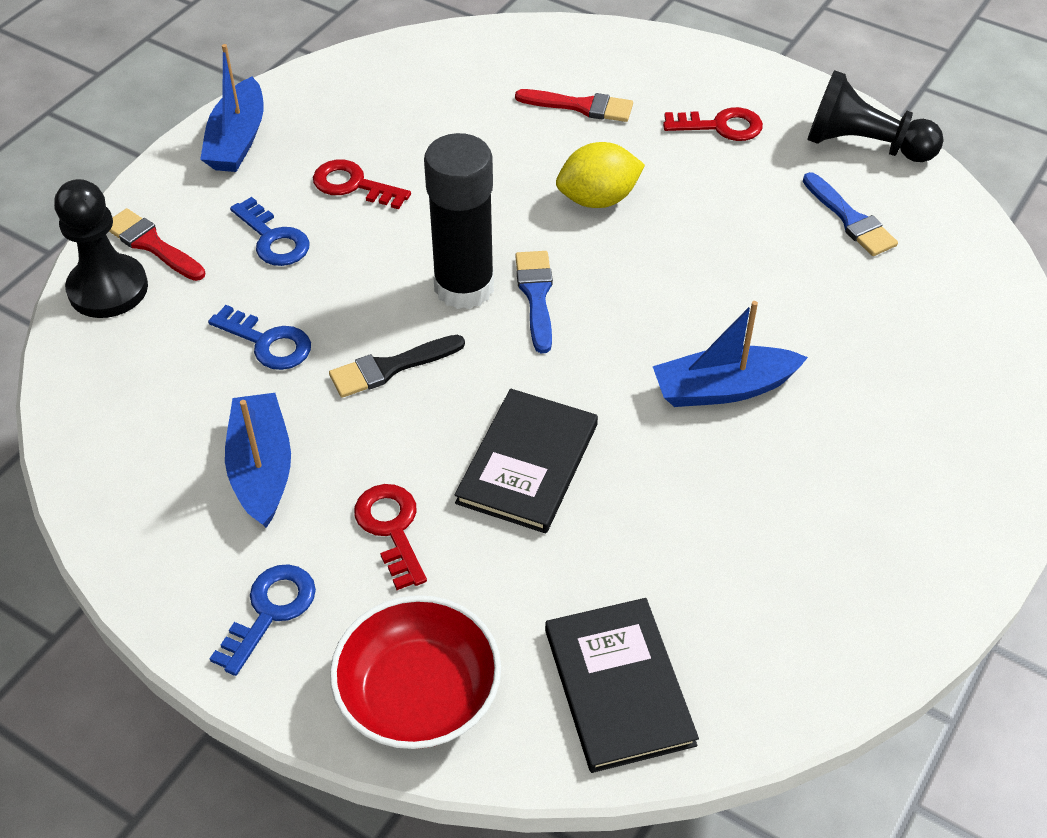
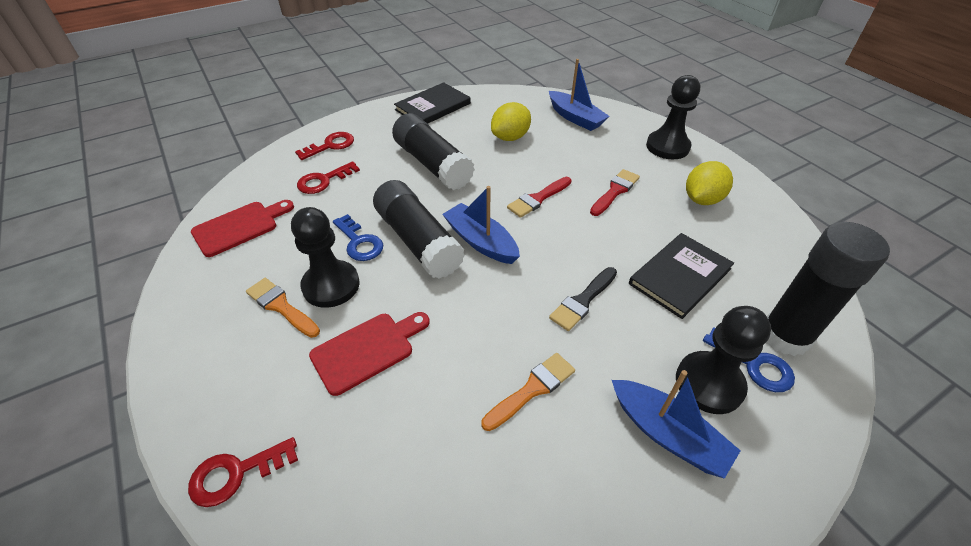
black glue stick: 1 -> 3
black pawn: 2 -> 3
blue brush: 2 -> 0
blue key: 3 -> 2
orange brush: 0 -> 2
red bowl: 1 -> 0
red cutting board: 0 -> 2
yellow lemon: 1 -> 2

